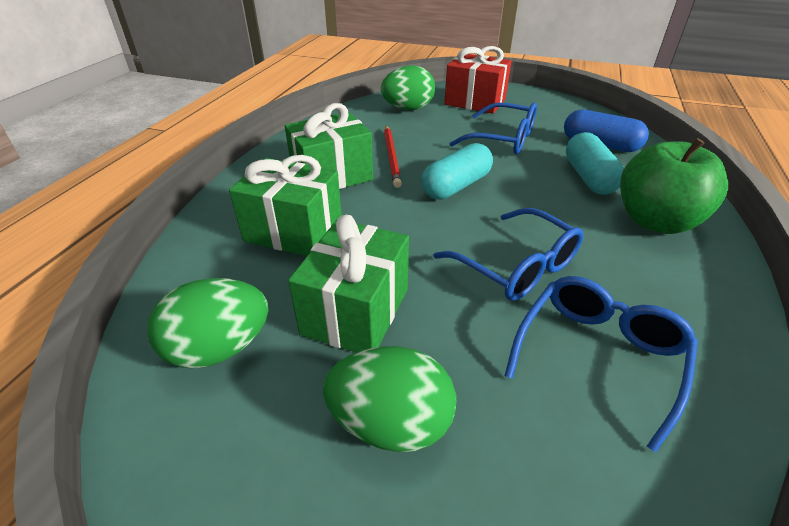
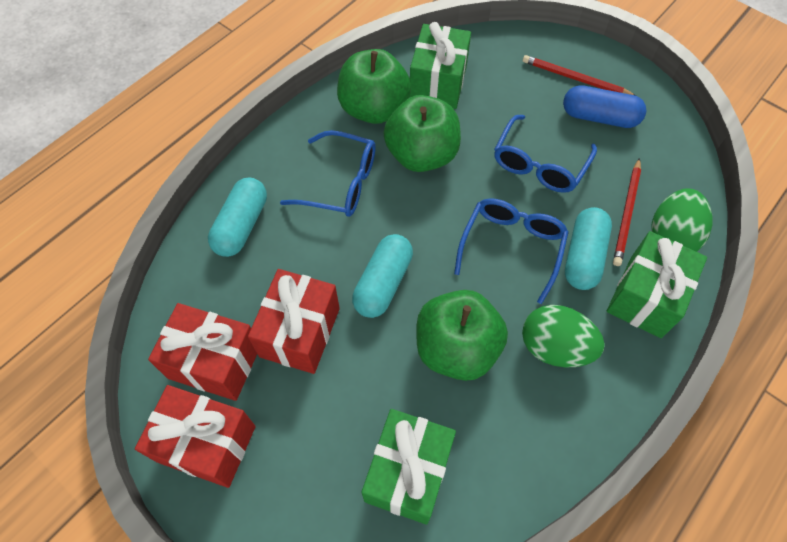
green apple: 1 -> 3
green egg: 3 -> 2
red gift: 1 -> 3
red pencil: 1 -> 2
turquoise capsule: 2 -> 3

